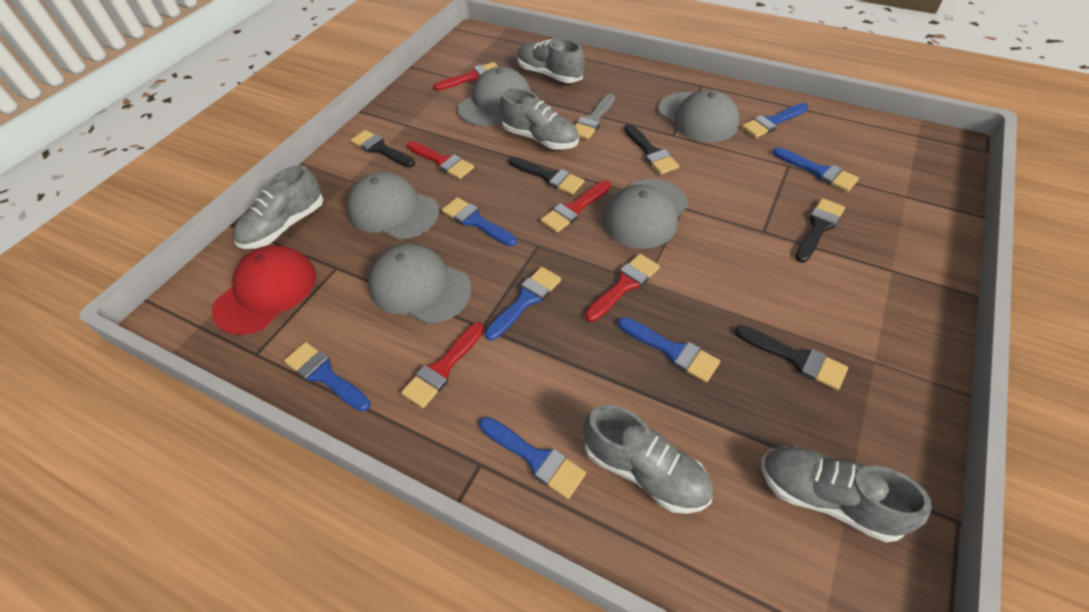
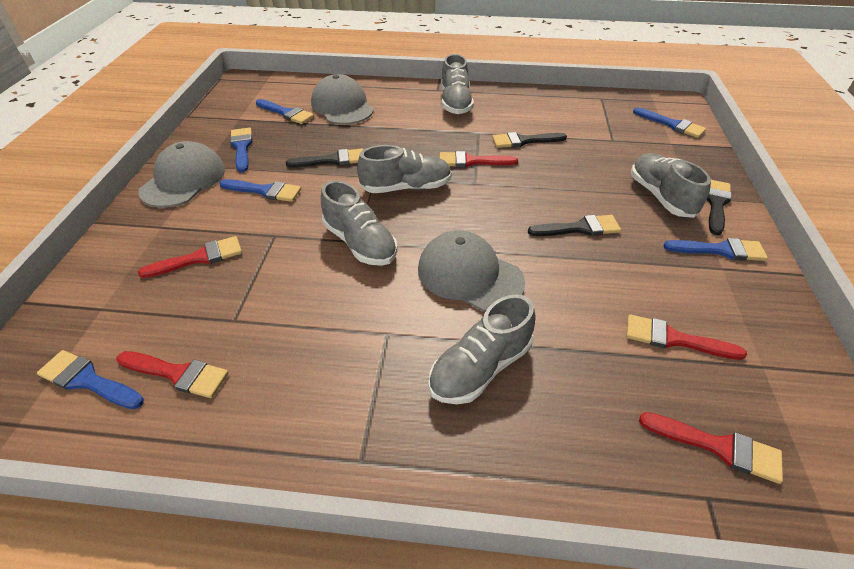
black brush: 5 -> 4
blue brush: 7 -> 6
grey brush: 1 -> 0
grey cap: 5 -> 3
red cap: 1 -> 0

